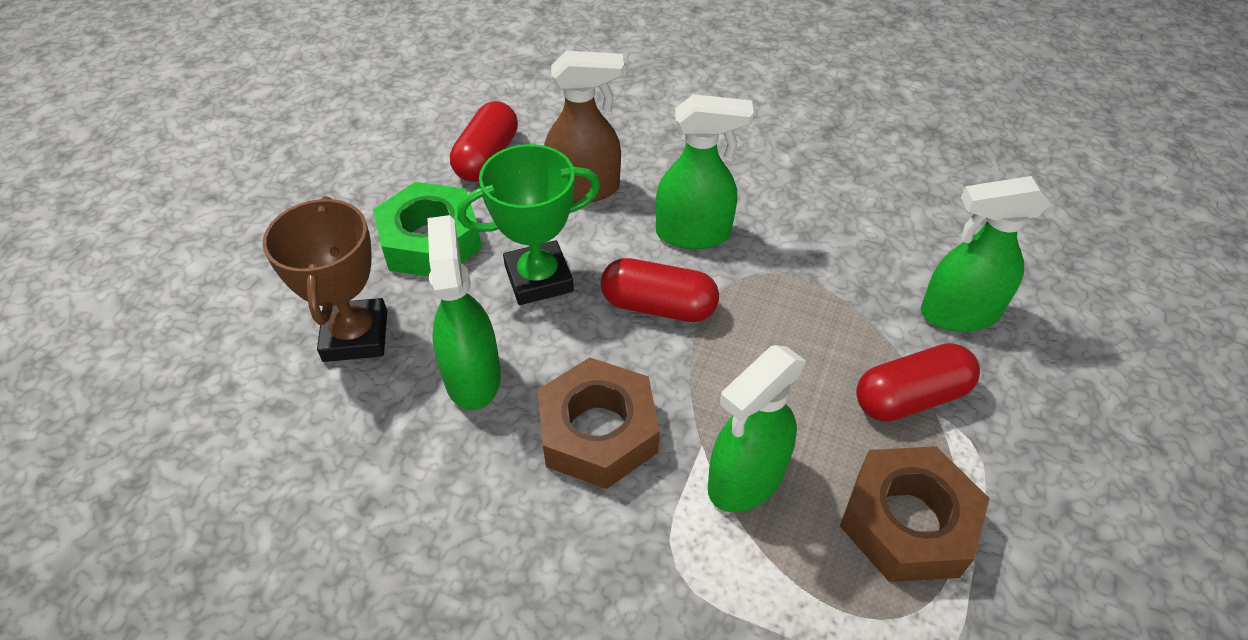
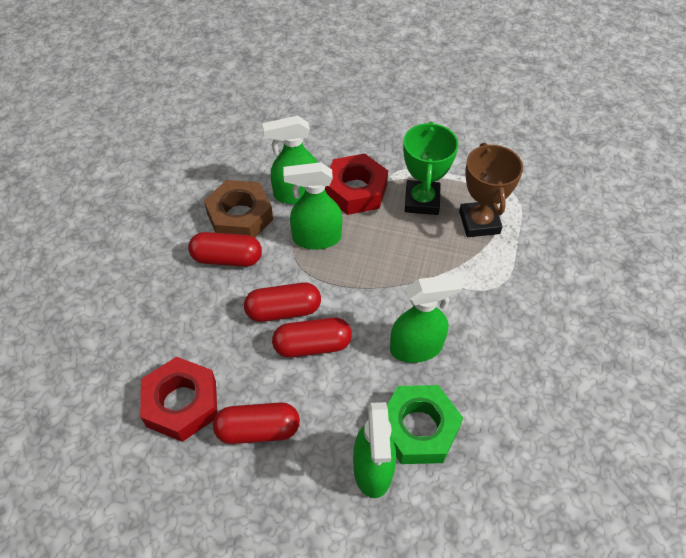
brown nut: 2 -> 1
brown spray bottle: 1 -> 0
red capsule: 3 -> 4
red nut: 0 -> 2

